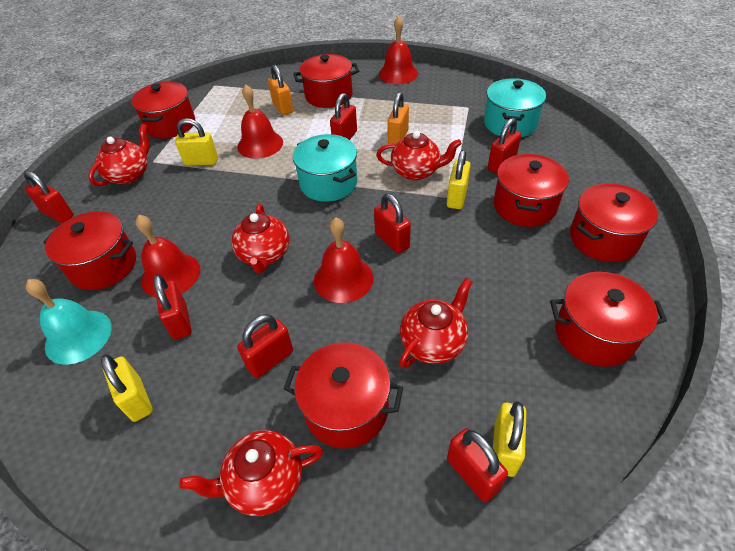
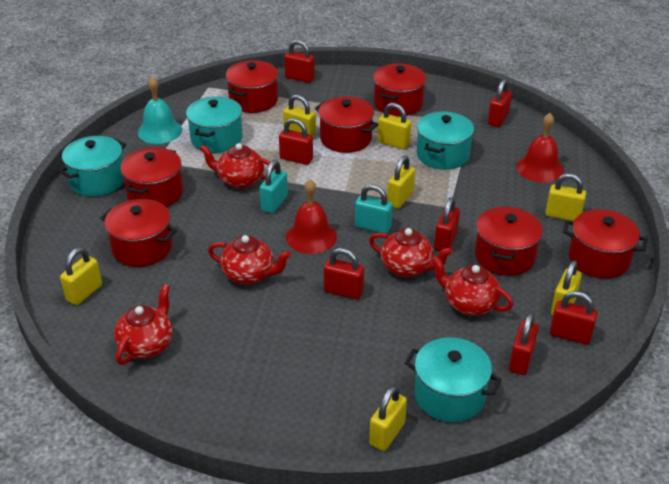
orange padlock: 2 -> 0
red bell: 4 -> 2
turquoise padlock: 0 -> 2
turquoise pot: 2 -> 4
yellow padlock: 4 -> 7

